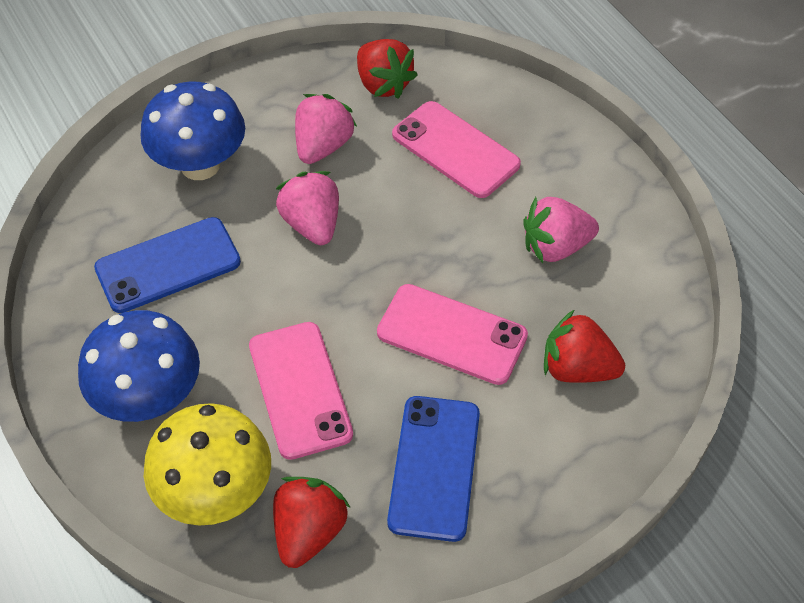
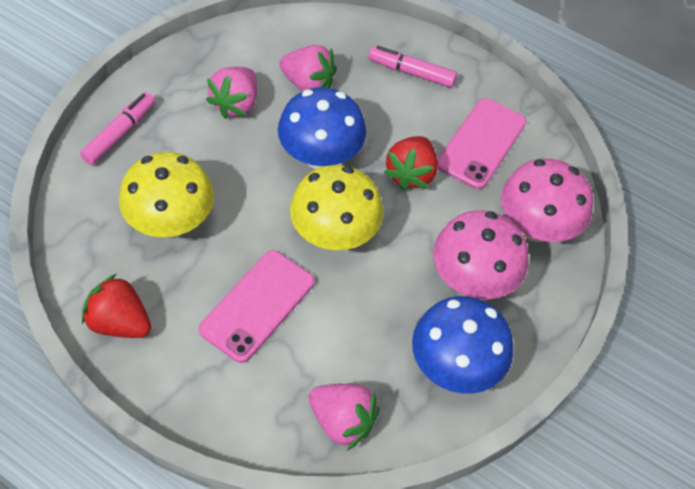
blue phone: 2 -> 0
pink marker: 0 -> 2
pink mushroom: 0 -> 2
pink phone: 3 -> 2
red strawberry: 3 -> 2
yellow mushroom: 1 -> 2

